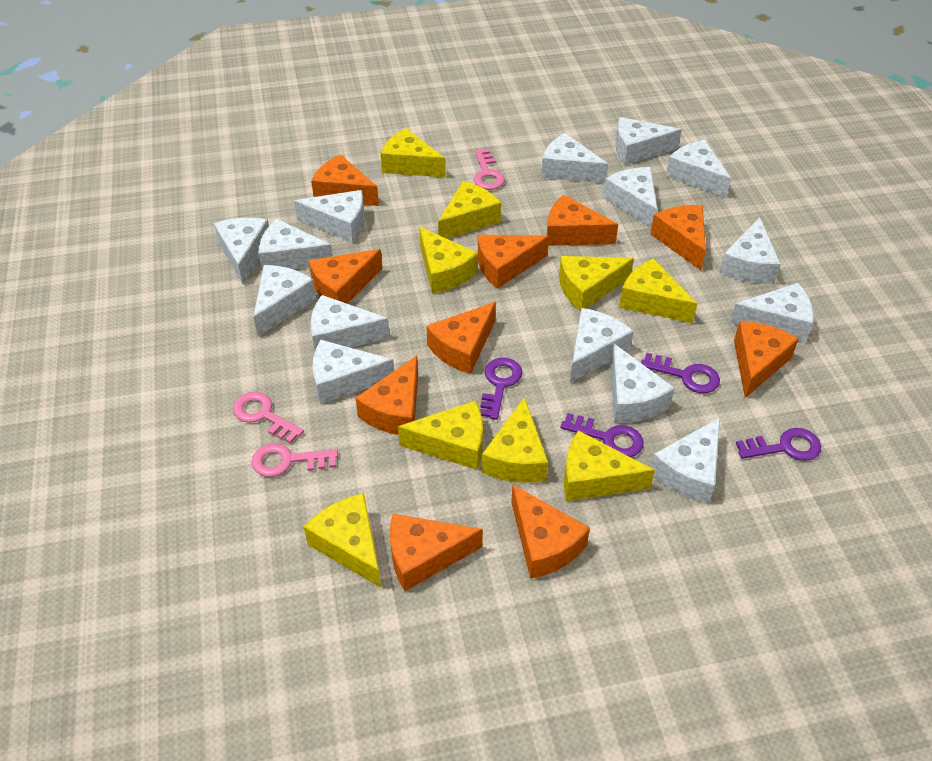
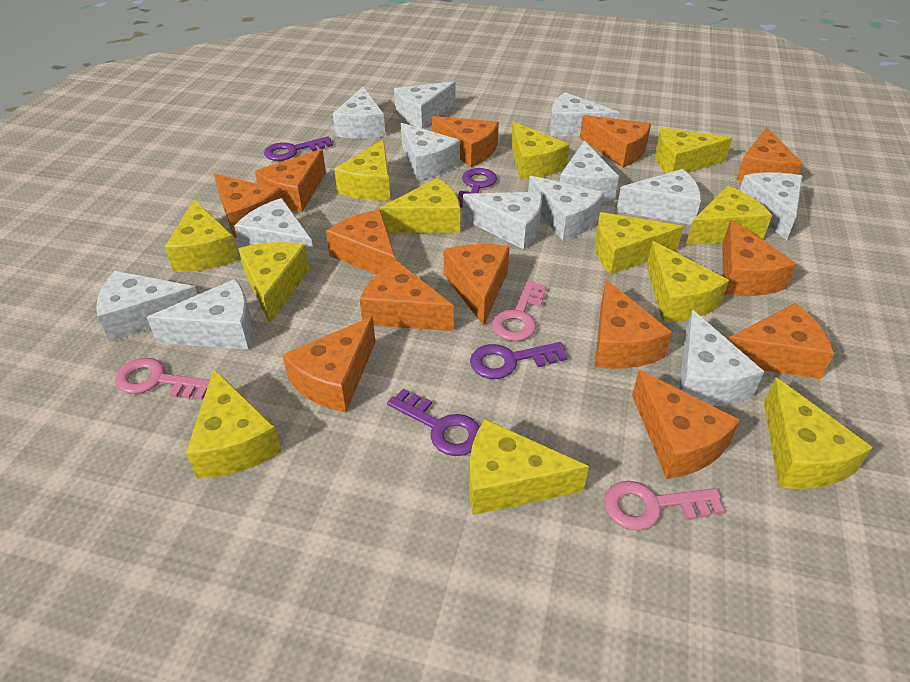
orange cheese: 10 -> 13
white cheese: 15 -> 13
yellow cheese: 9 -> 12

